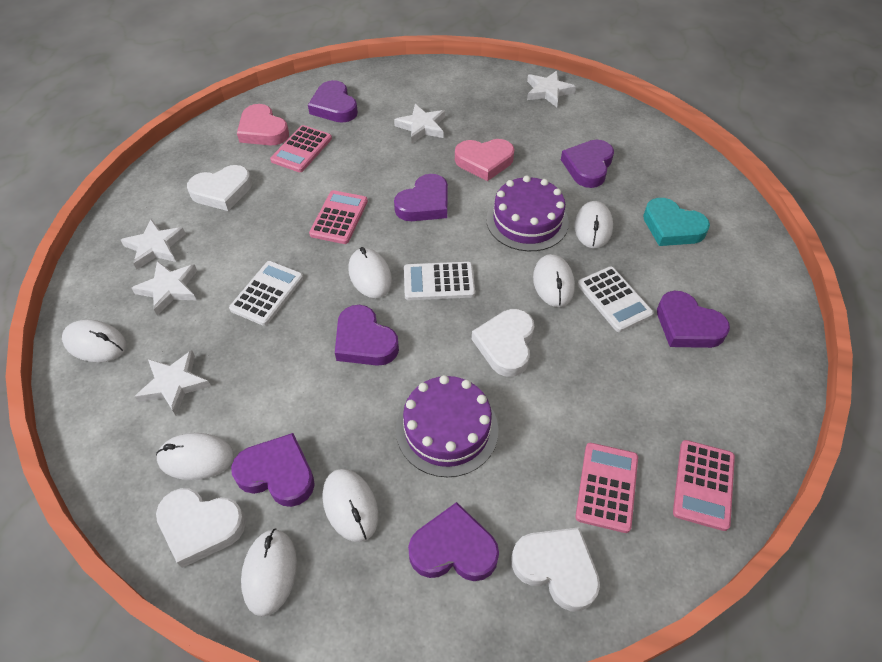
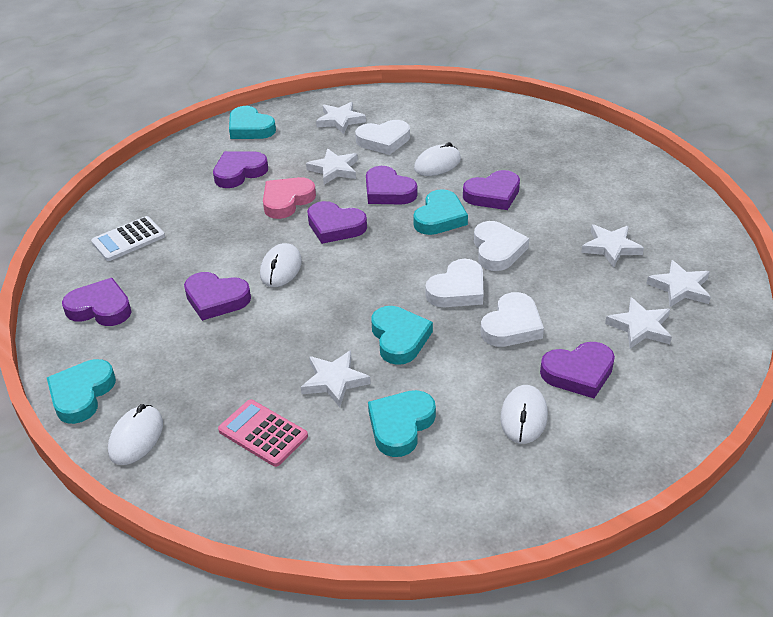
pink calculator: 4 -> 1
pink heart: 2 -> 1
purple cake: 2 -> 0
turquoise heart: 1 -> 5
white calculator: 3 -> 1
white mouse: 7 -> 4
white star: 5 -> 6

